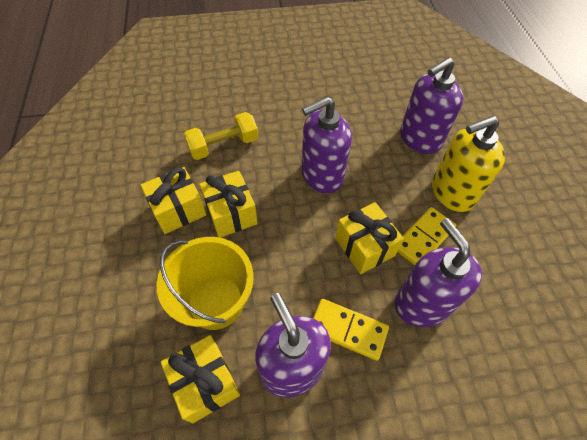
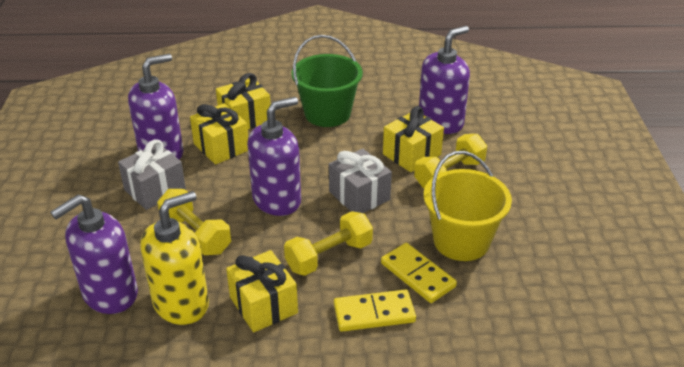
green bucket: 0 -> 1
grey gift: 0 -> 2
yellow dumbbell: 1 -> 3

